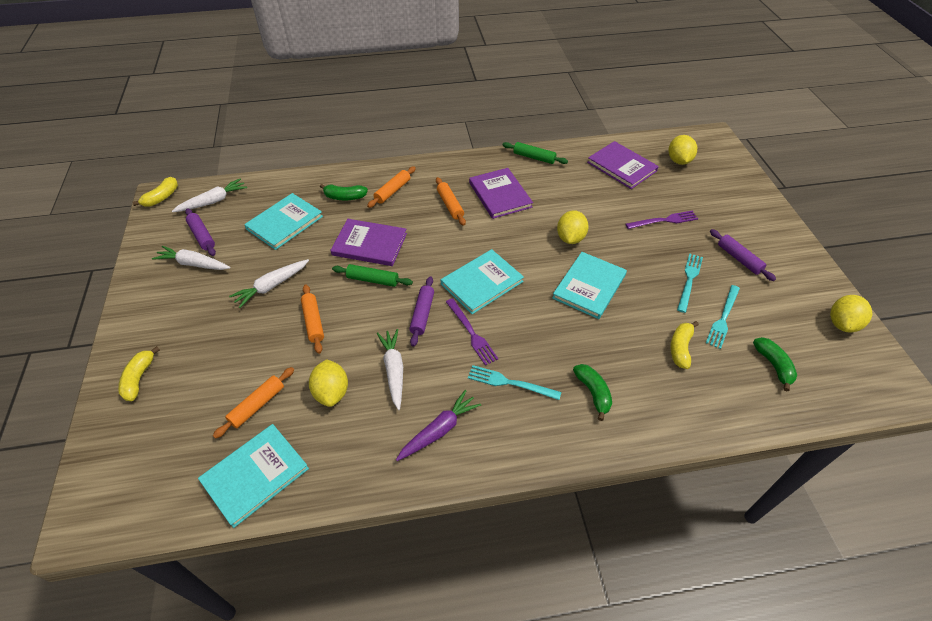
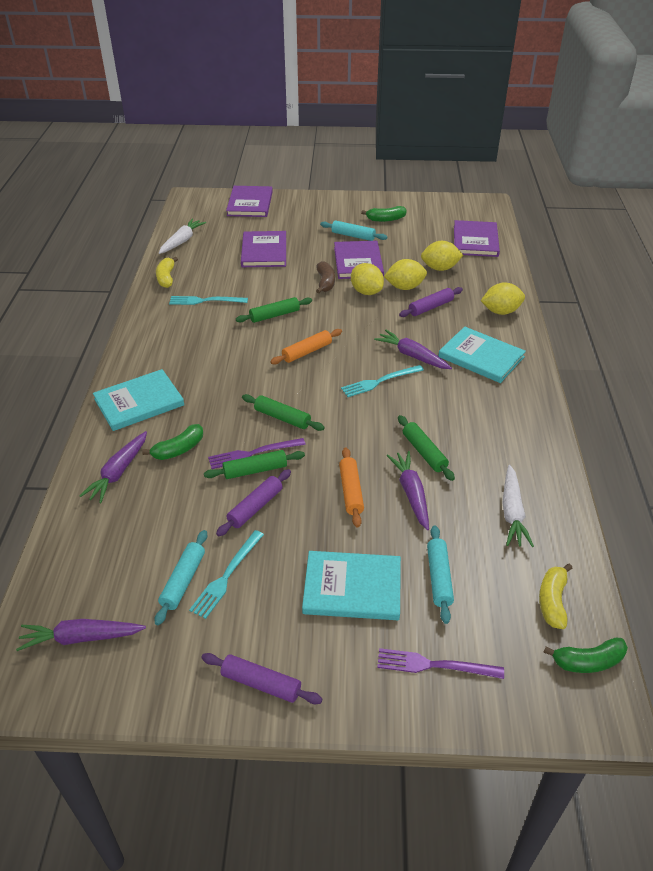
brown banana: 0 -> 1
green rolling pin: 2 -> 4
orange rolling pin: 4 -> 2
purple book: 3 -> 4
purple carrot: 1 -> 4
turquoise book: 4 -> 3
turquoise rolling pin: 0 -> 3
white carrot: 4 -> 2
yellow banana: 3 -> 2

